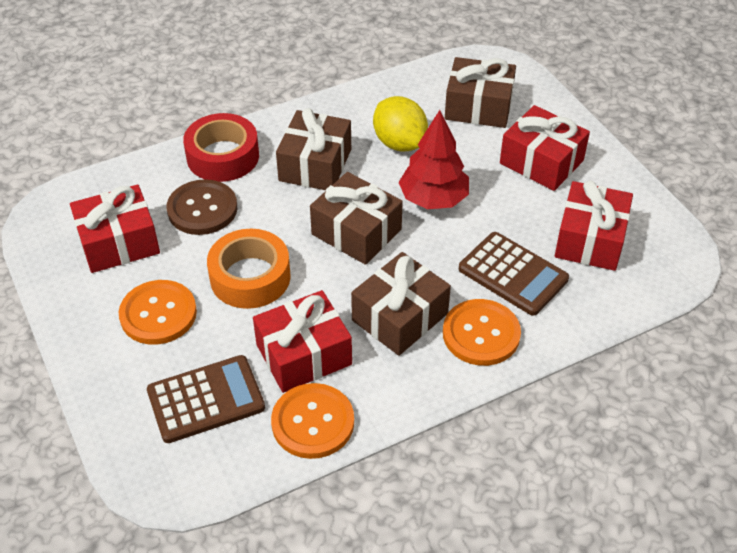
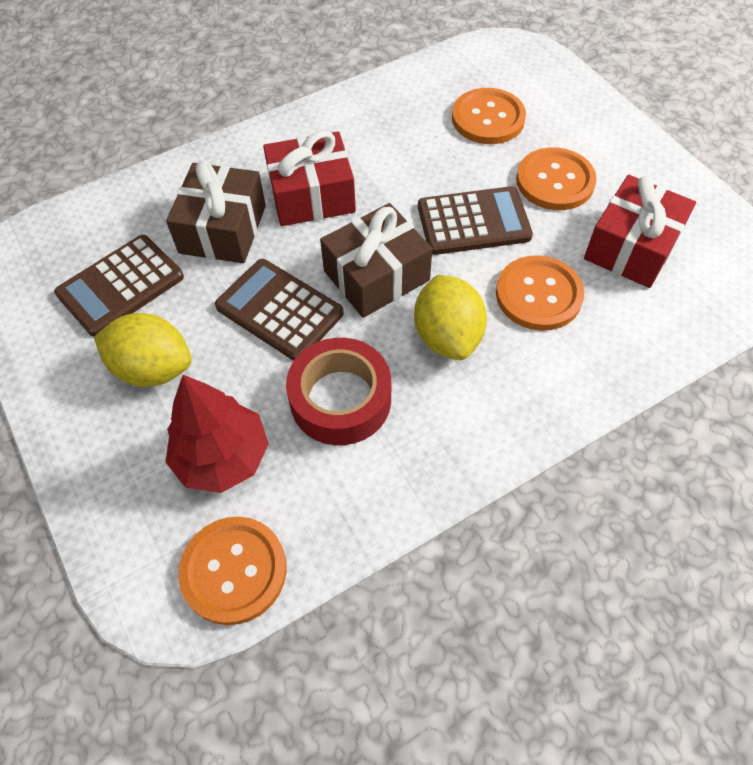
brown button: 1 -> 0
brown calculator: 2 -> 3
brown gift: 4 -> 2
orange button: 3 -> 4
orange tape: 1 -> 0
red gift: 4 -> 2
yellow lemon: 1 -> 2

